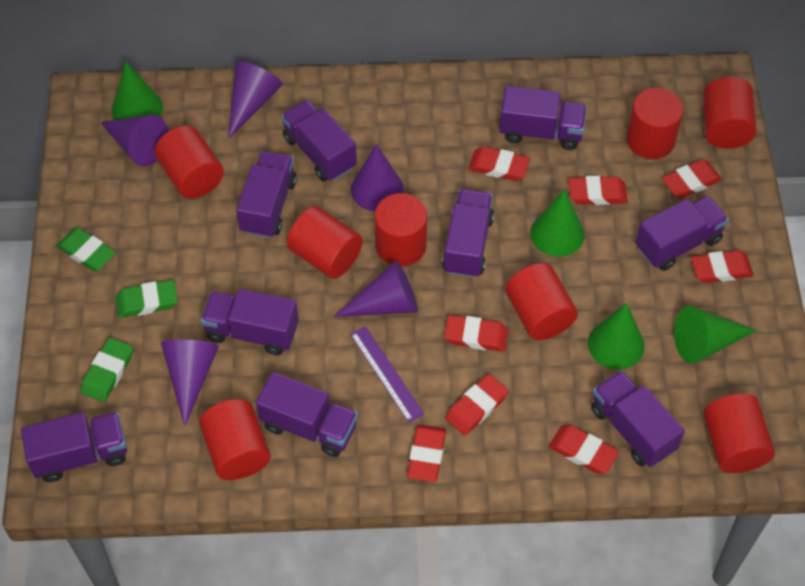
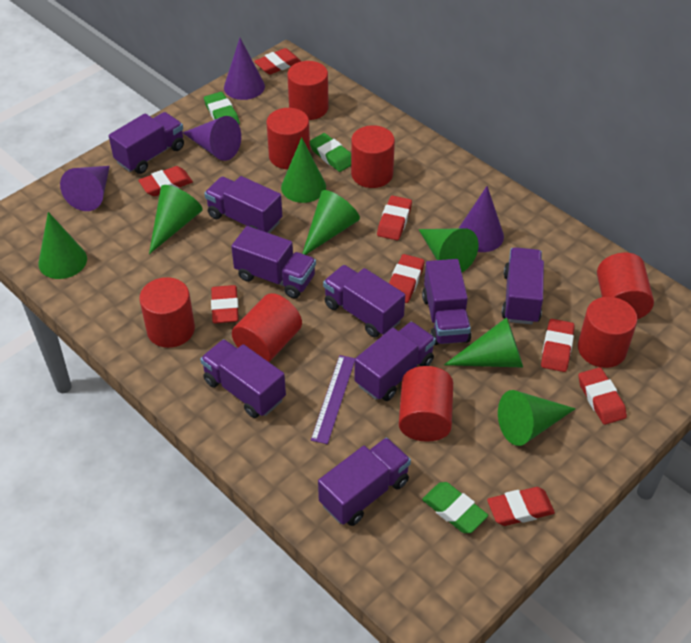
green cone: 4 -> 7
purple cone: 5 -> 4

